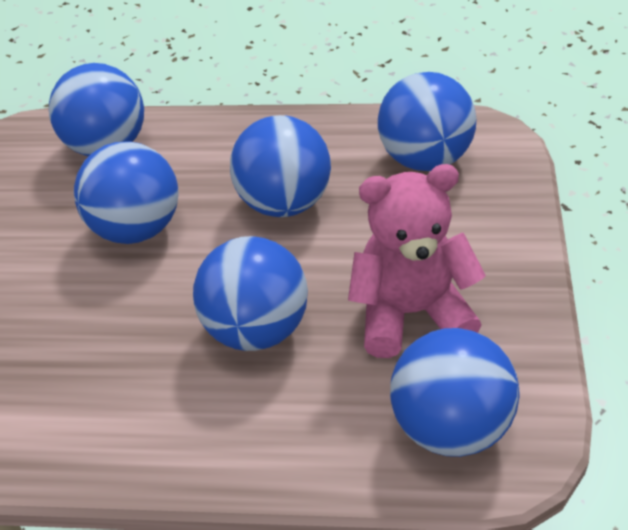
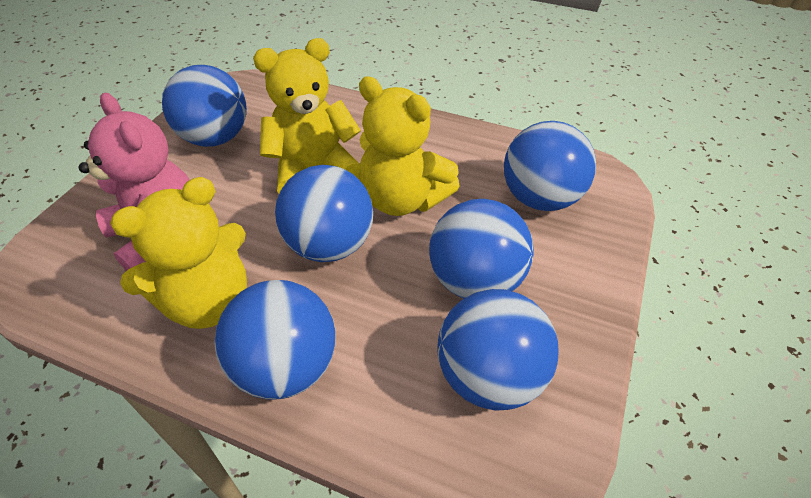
yellow teddy bear: 0 -> 3

